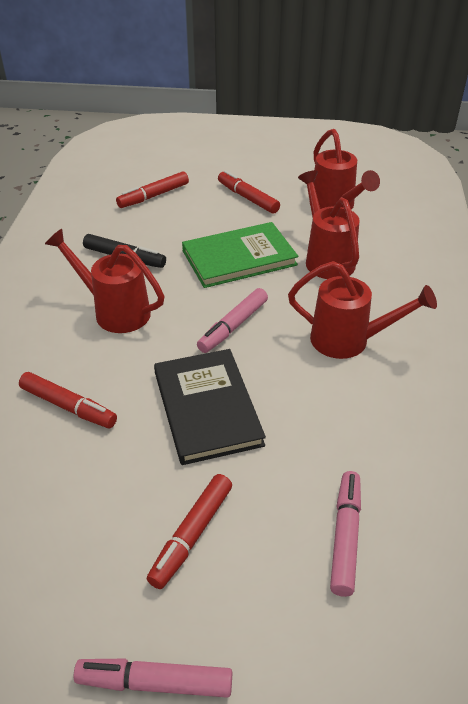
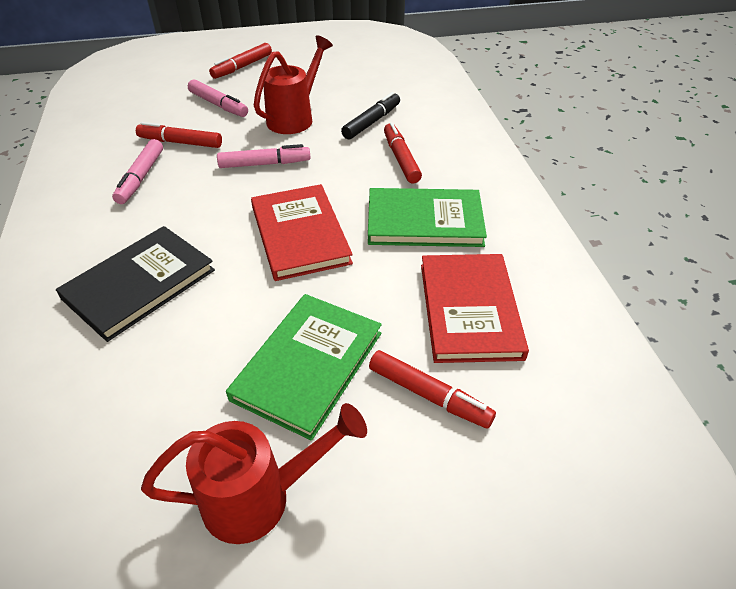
green book: 1 -> 2
red book: 0 -> 2
red watering can: 4 -> 2

